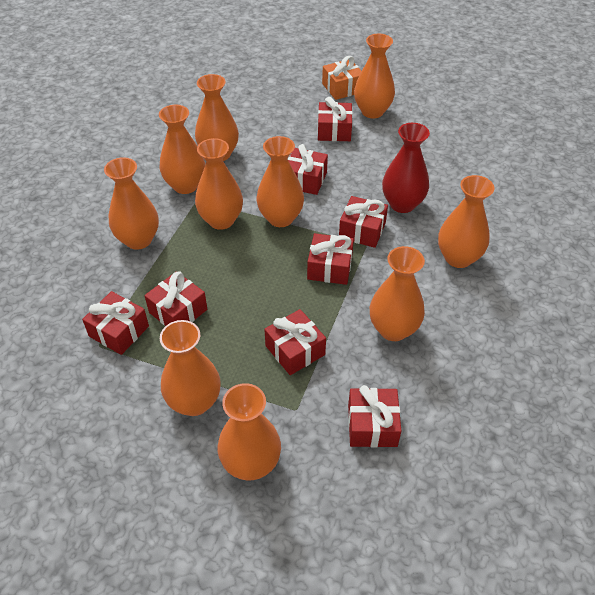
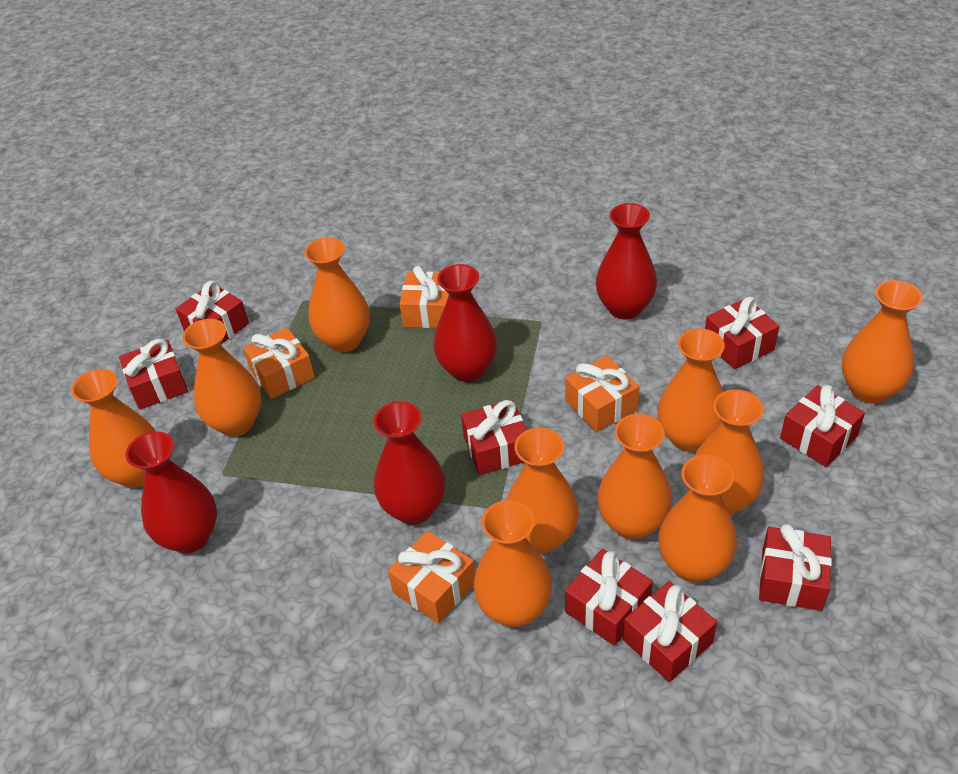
orange gift: 1 -> 4
red vase: 1 -> 4

